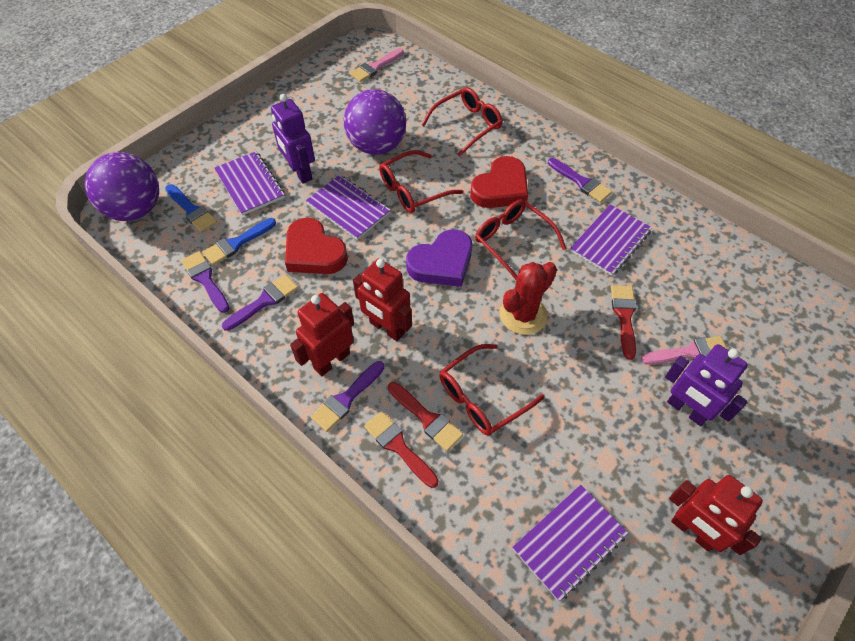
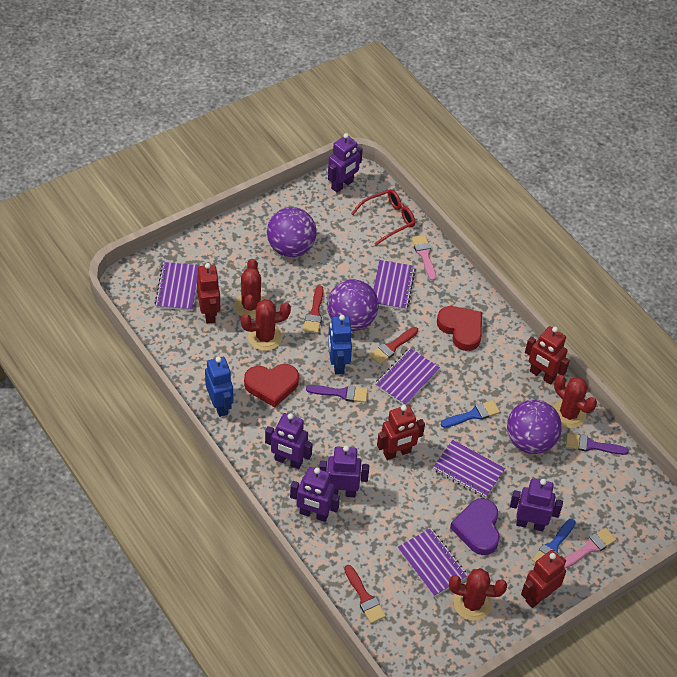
blue robot: 0 -> 2
purple ball: 2 -> 3
purple brush: 4 -> 2
purple notebook: 4 -> 5
purple robot: 2 -> 5
red cactus: 1 -> 4
red glasses: 4 -> 1
red robot: 3 -> 4

